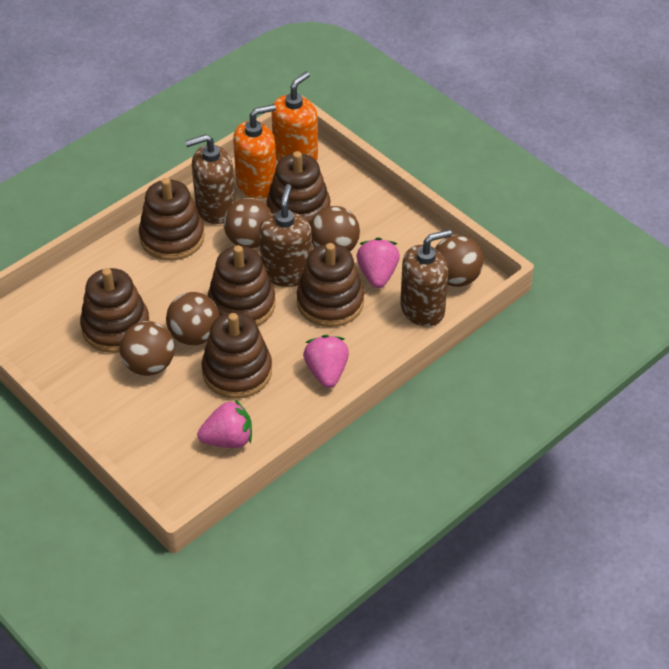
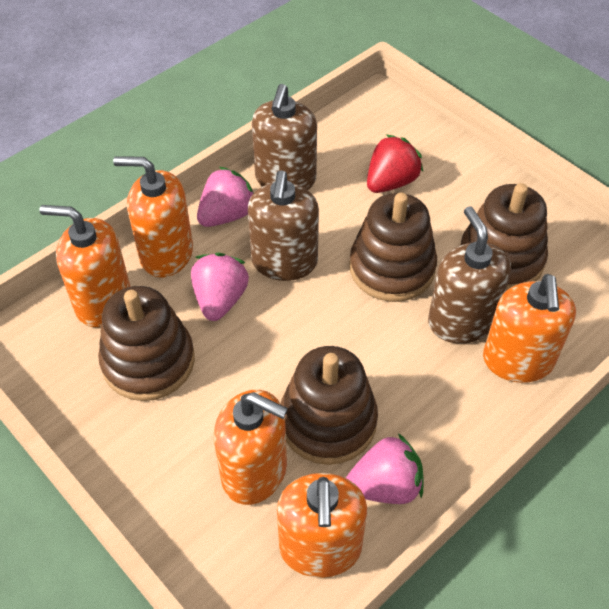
brown ball: 5 -> 0
brown stacking toy: 6 -> 4
orange soap dispenser: 2 -> 5
red strawberry: 0 -> 1

